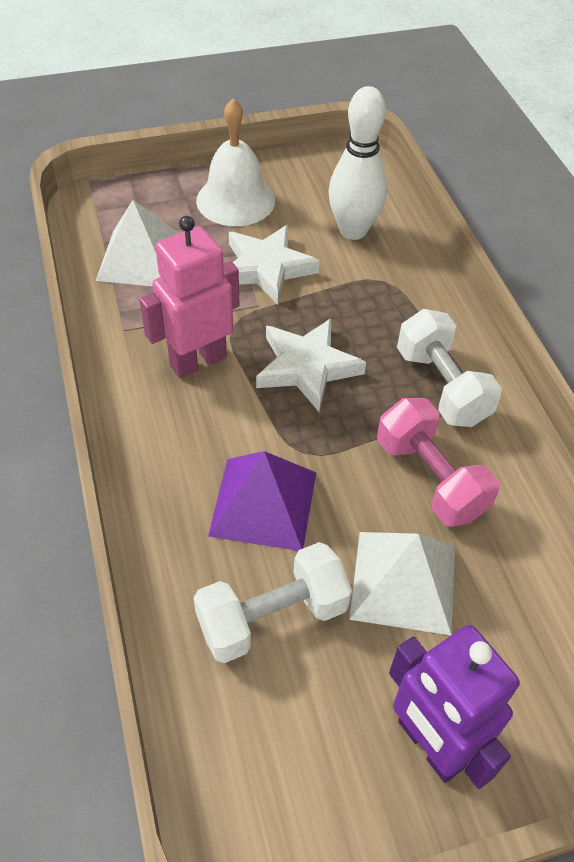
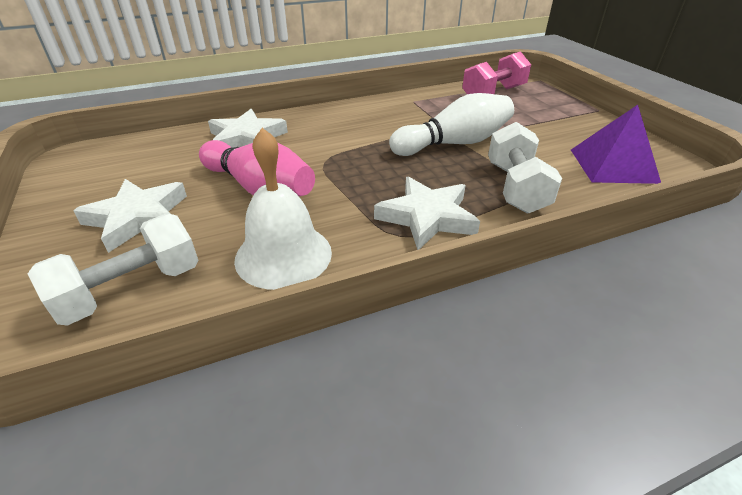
pink bowling pin: 0 -> 1
pink robot: 1 -> 0
purple robot: 1 -> 0
white pyramid: 2 -> 0
white star: 2 -> 3

